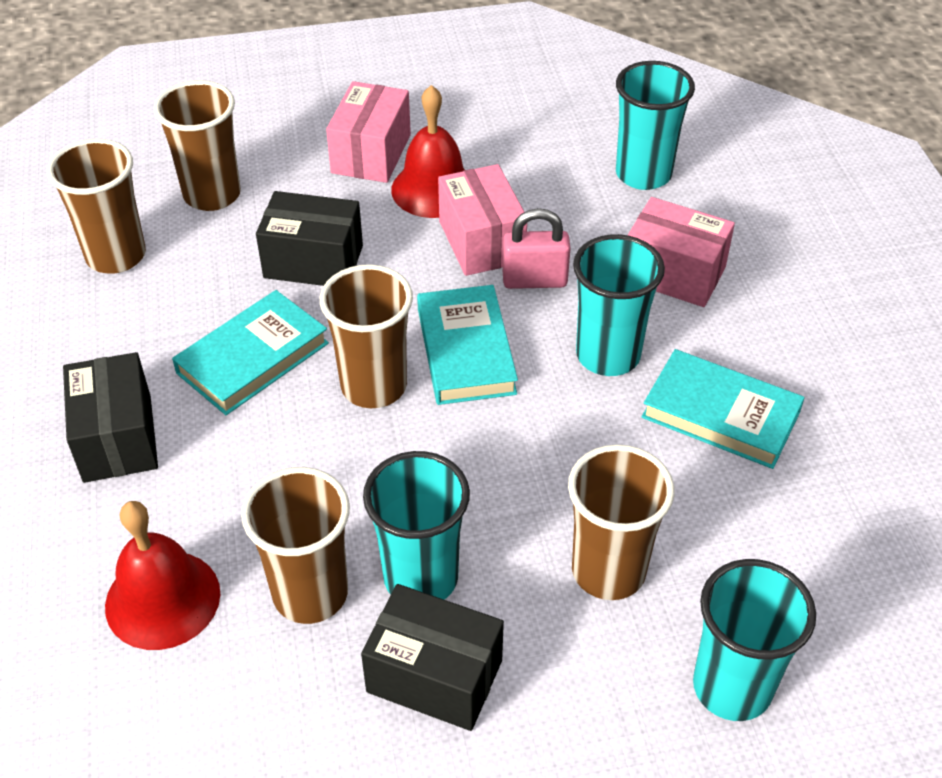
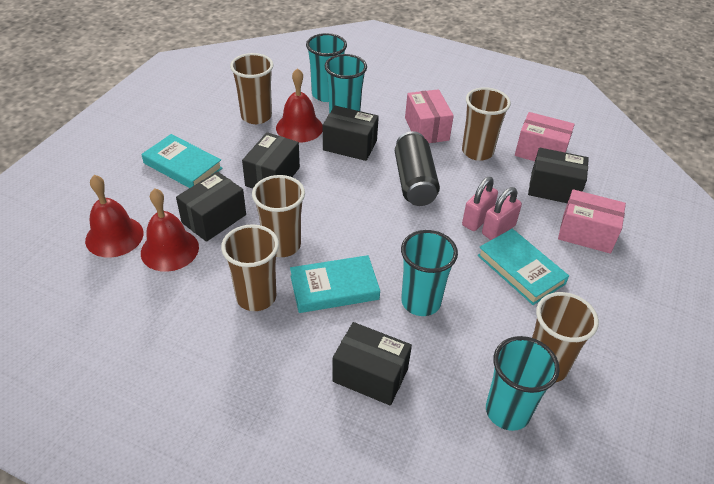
black box: 3 -> 5
black can: 0 -> 1
pink padlock: 1 -> 2
red bell: 2 -> 3

